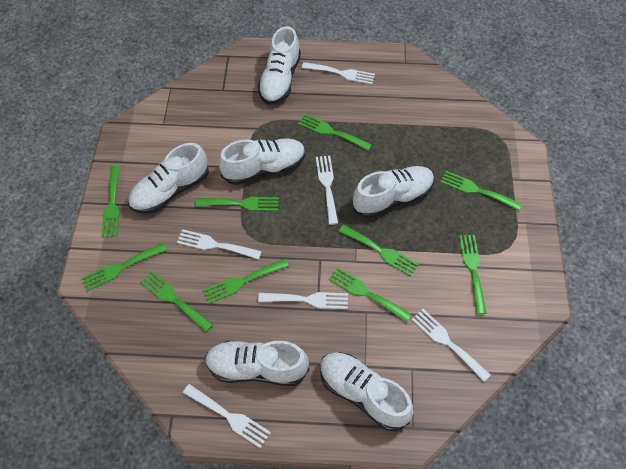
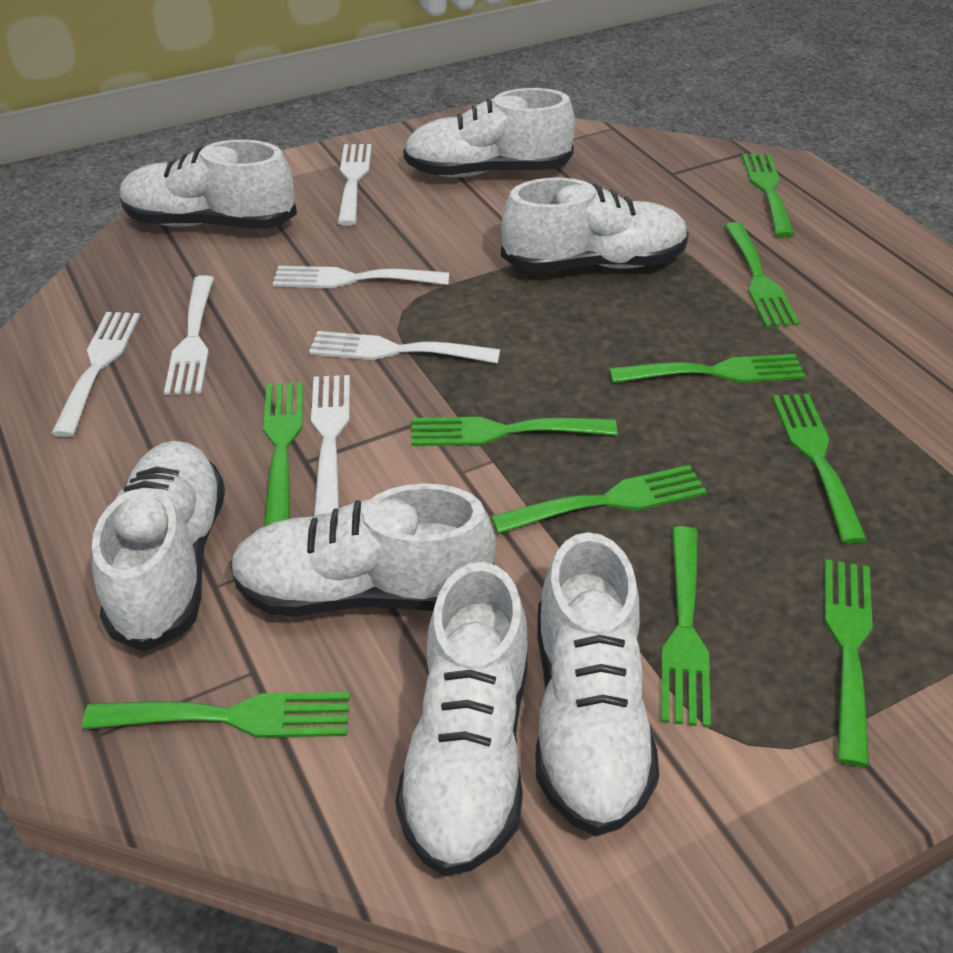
white shoe: 6 -> 7

